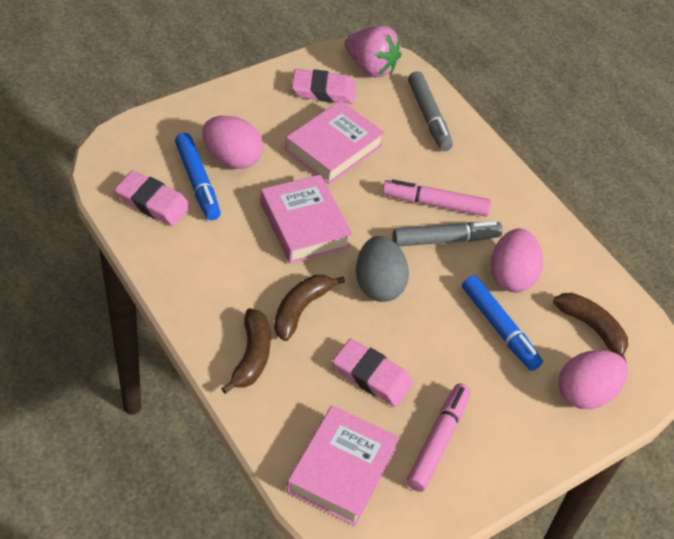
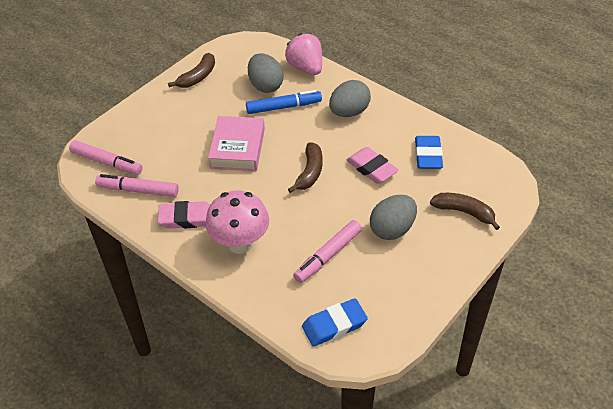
blue eraser: 0 -> 2
blue marker: 2 -> 1
grey egg: 1 -> 3
grey marker: 2 -> 0
pink book: 3 -> 1
pink egg: 3 -> 0
pink eraser: 3 -> 2
pink marker: 2 -> 3
pink mushroom: 0 -> 1

